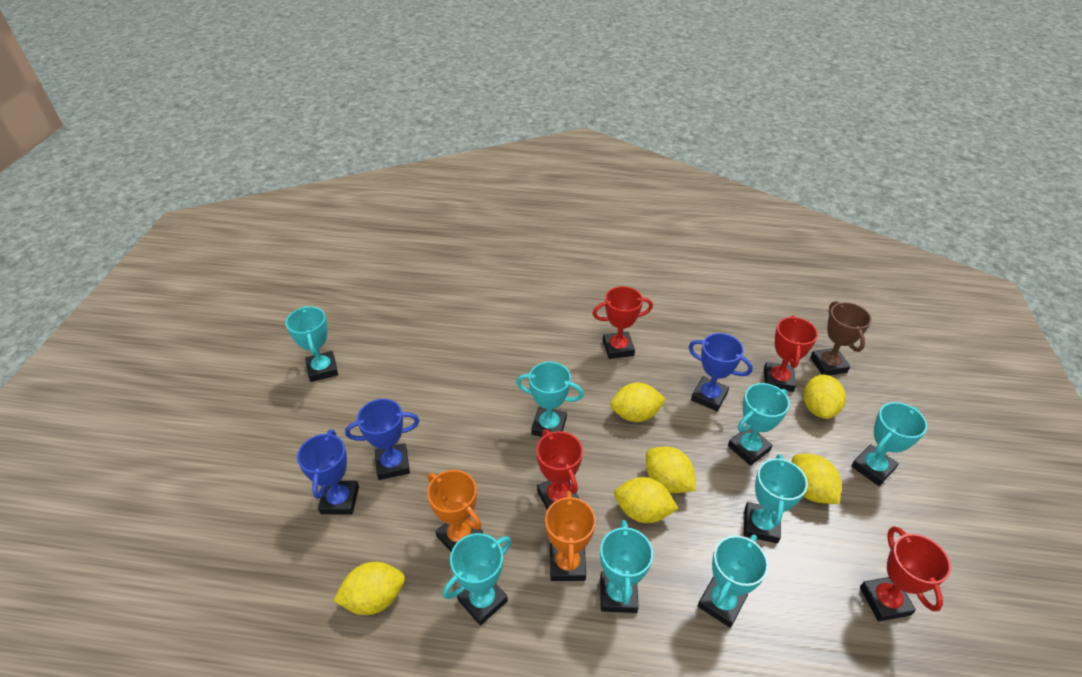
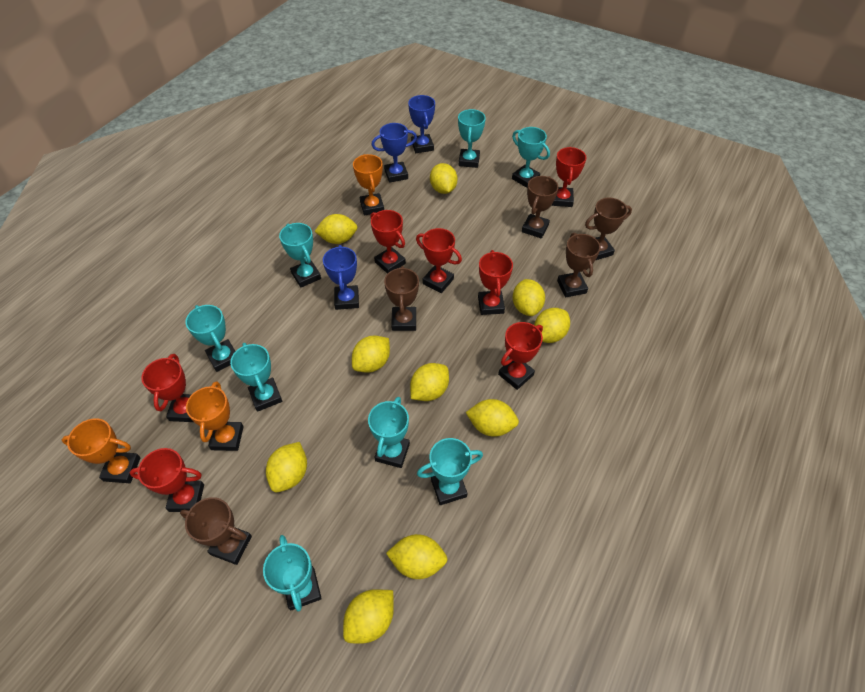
brown trophy: 1 -> 5
orange trophy: 2 -> 3
red trophy: 4 -> 7
yellow lemon: 6 -> 10

